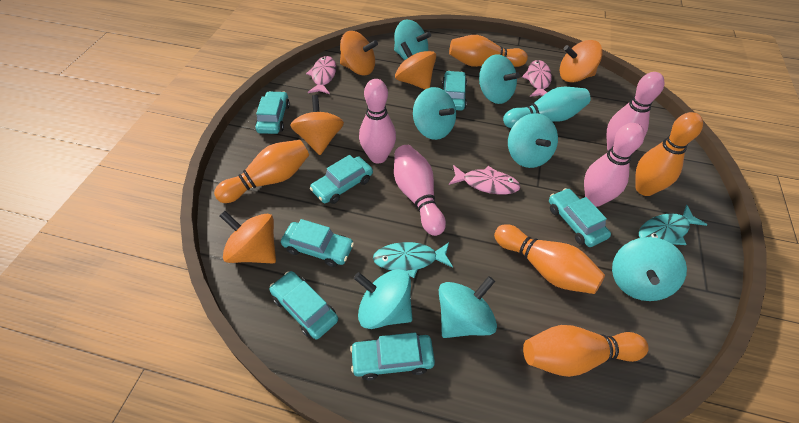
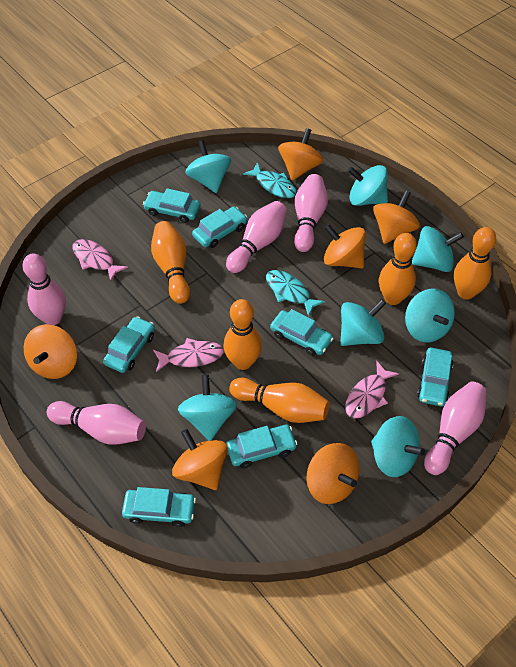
orange spinning top: 5 -> 6
pink bowling pin: 4 -> 5
turquoise bowling pin: 1 -> 0

